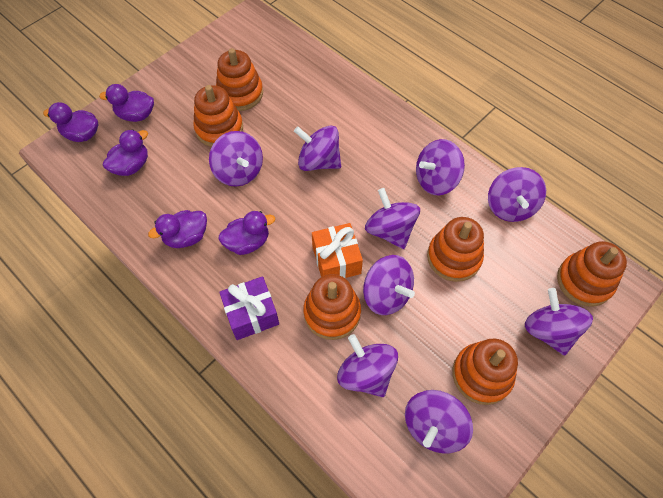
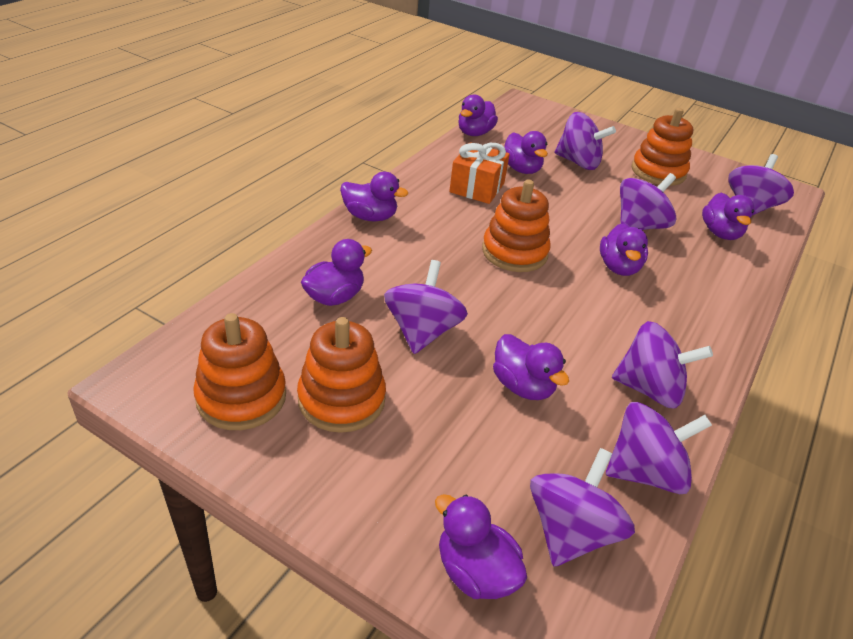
orange stacking toy: 6 -> 4
purple duck: 5 -> 8
purple gift: 1 -> 0
purple spinning top: 9 -> 7

